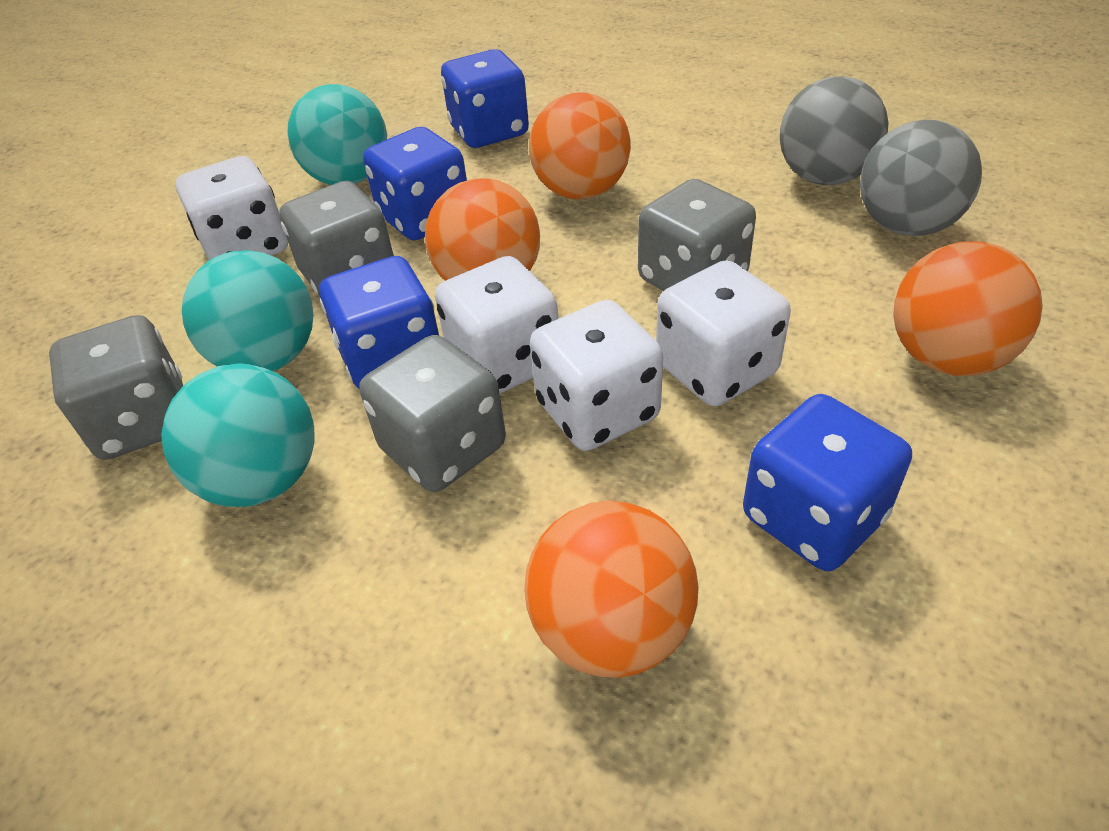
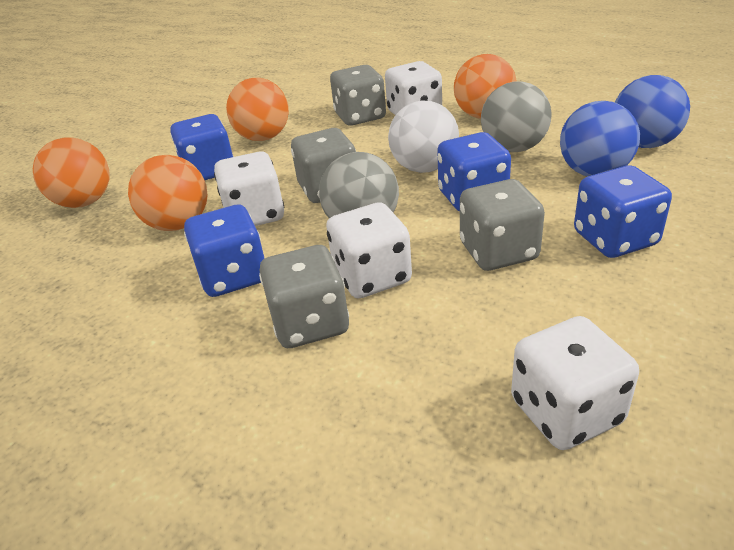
blue ball: 0 -> 2
turquoise ball: 3 -> 0
white ball: 0 -> 1

